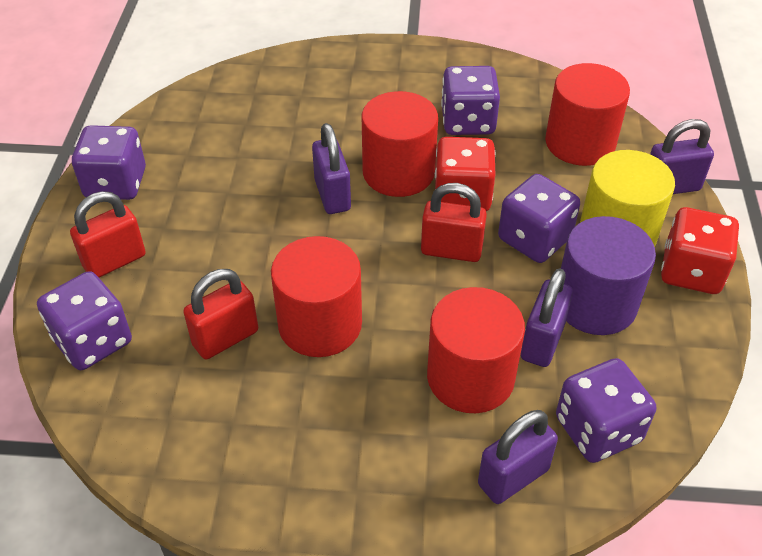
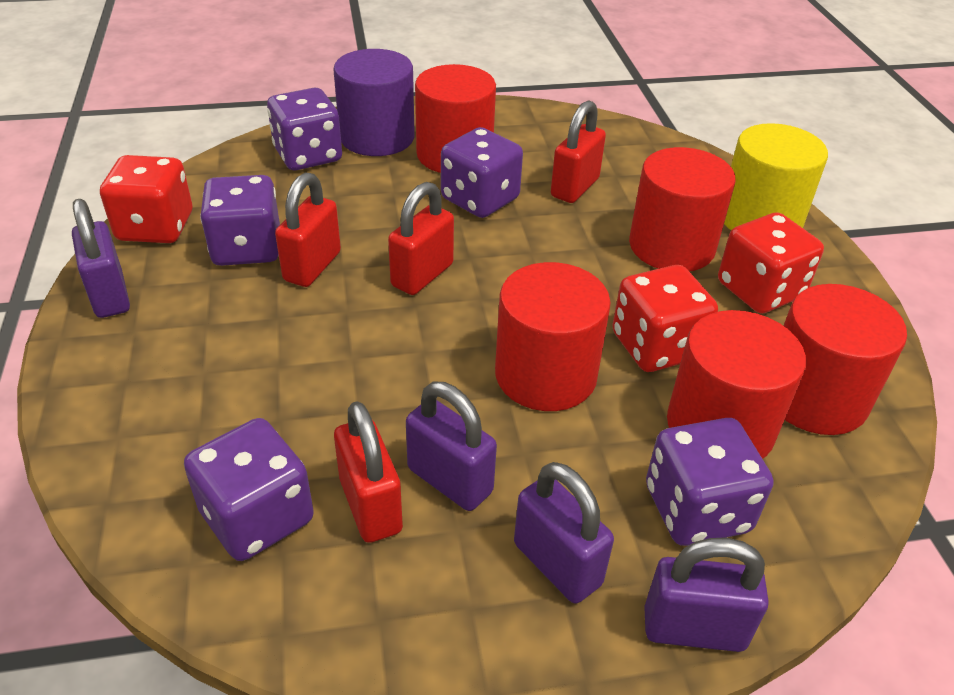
red cylinder: 4 -> 5
red dice: 2 -> 3
red padlock: 3 -> 4

